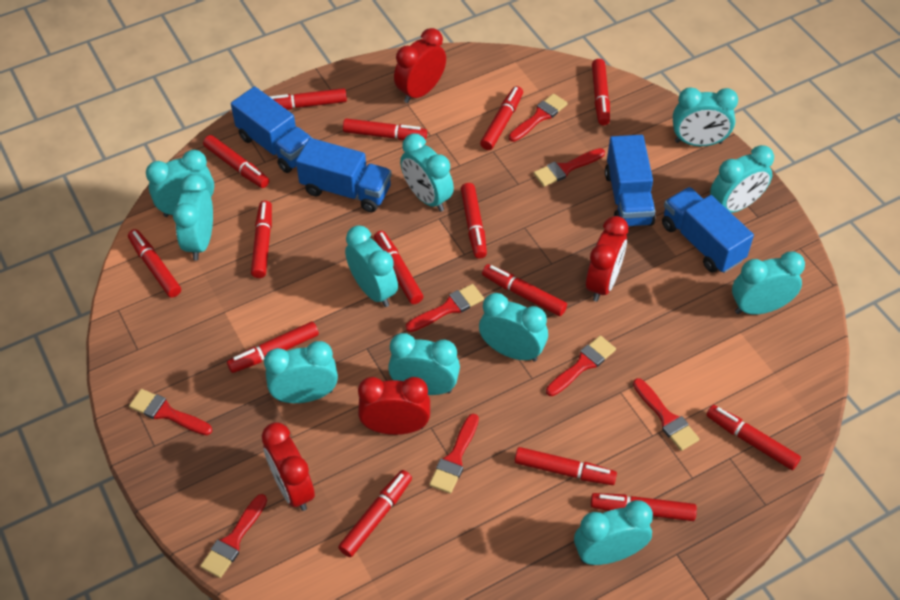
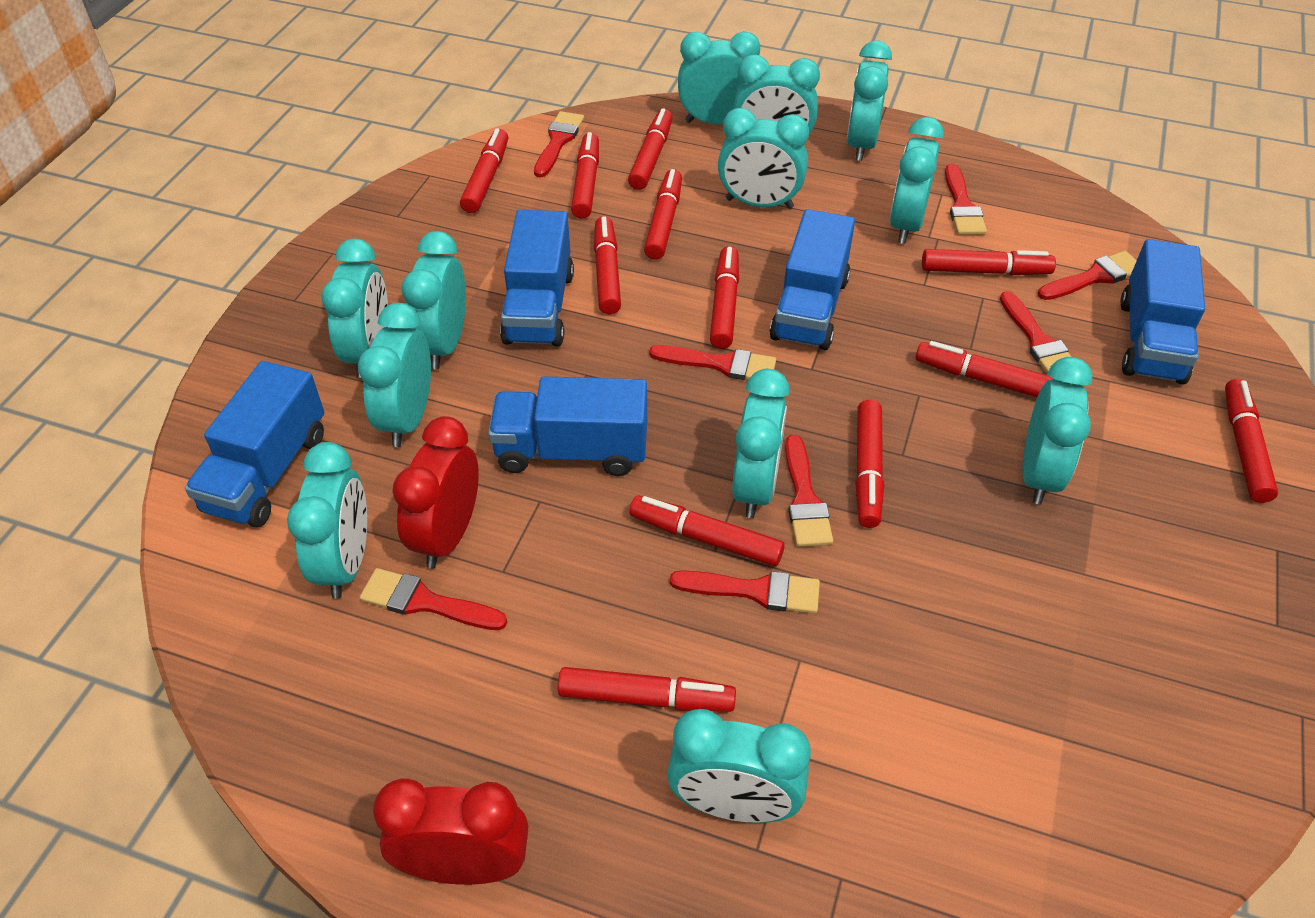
blue truck: 4 -> 5
red clock: 4 -> 2
red marker: 15 -> 12
turquoise clock: 11 -> 12

